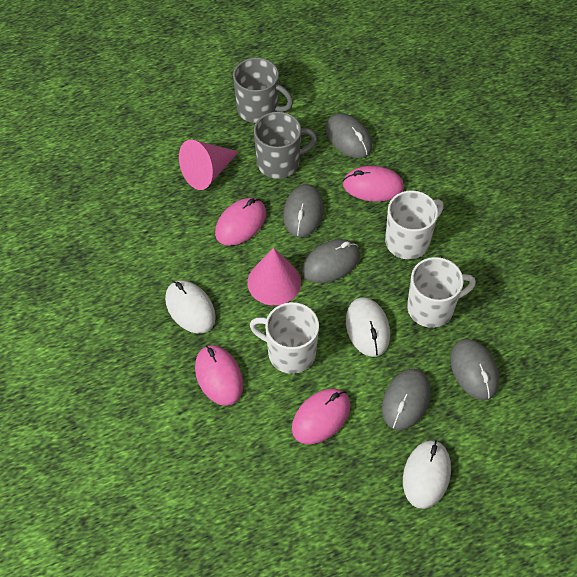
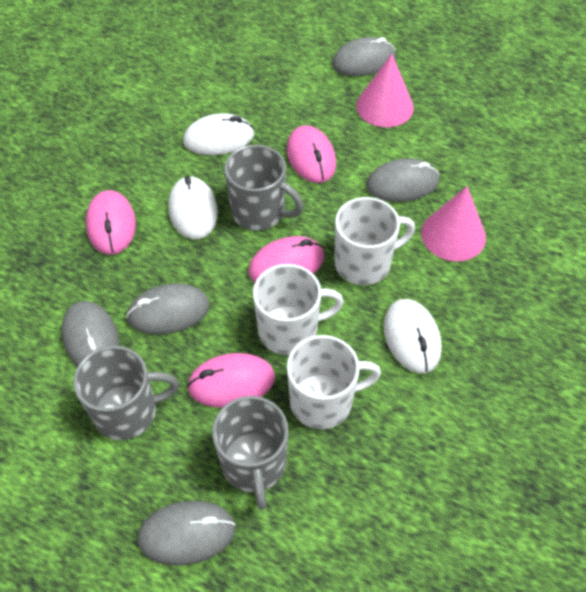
grey mug: 2 -> 3

